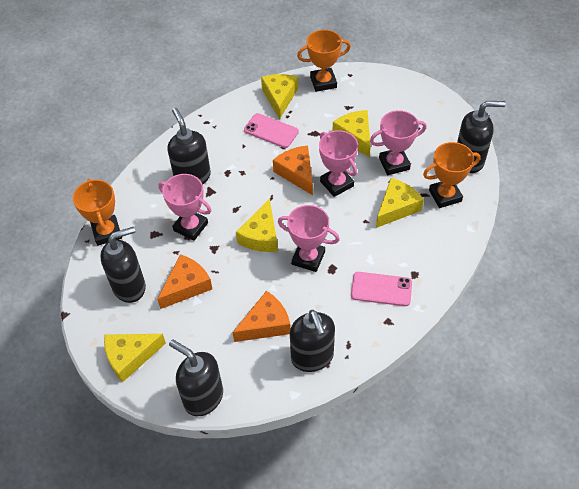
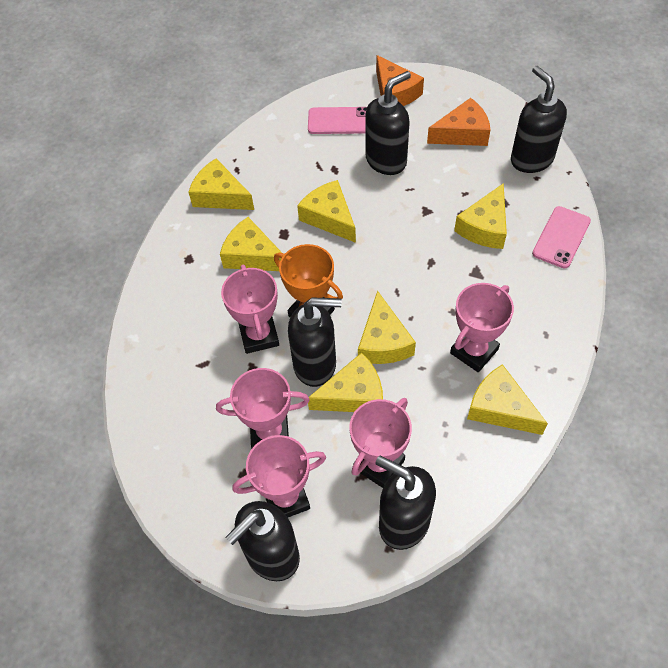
orange cheese: 3 -> 2
orange trophy: 3 -> 1
pink trophy: 4 -> 5
yellow cheese: 5 -> 7

